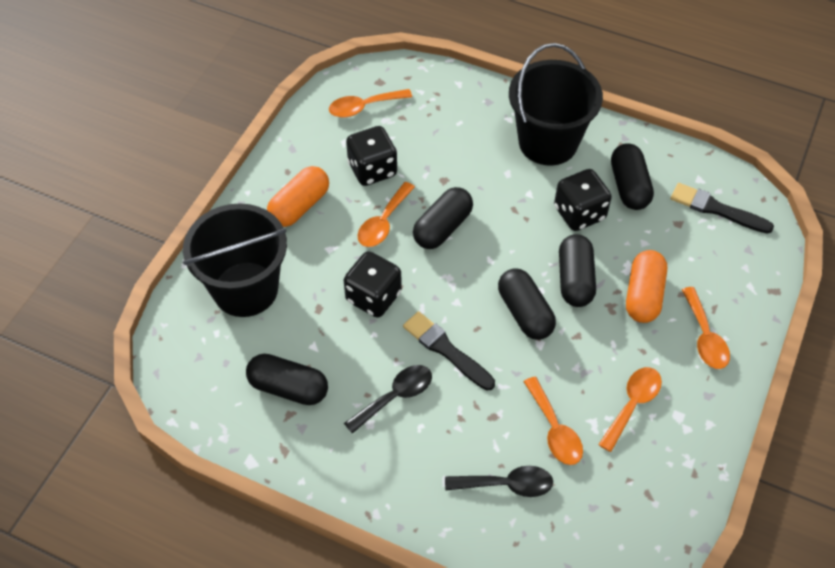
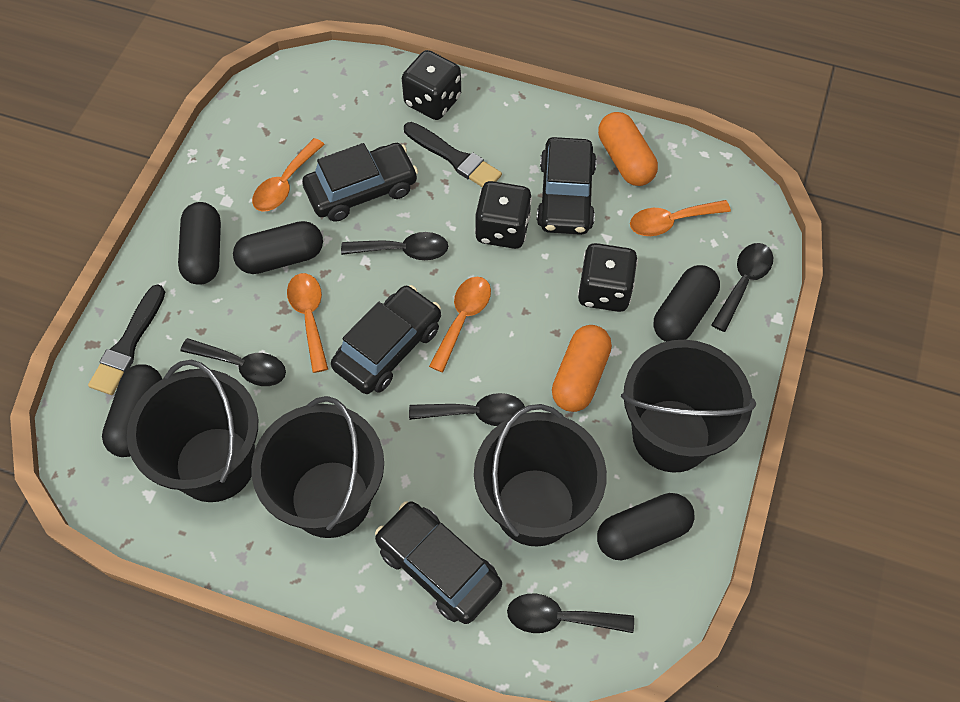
black bucket: 2 -> 4
black car: 0 -> 4
black spoon: 2 -> 5
orange spoon: 5 -> 4

